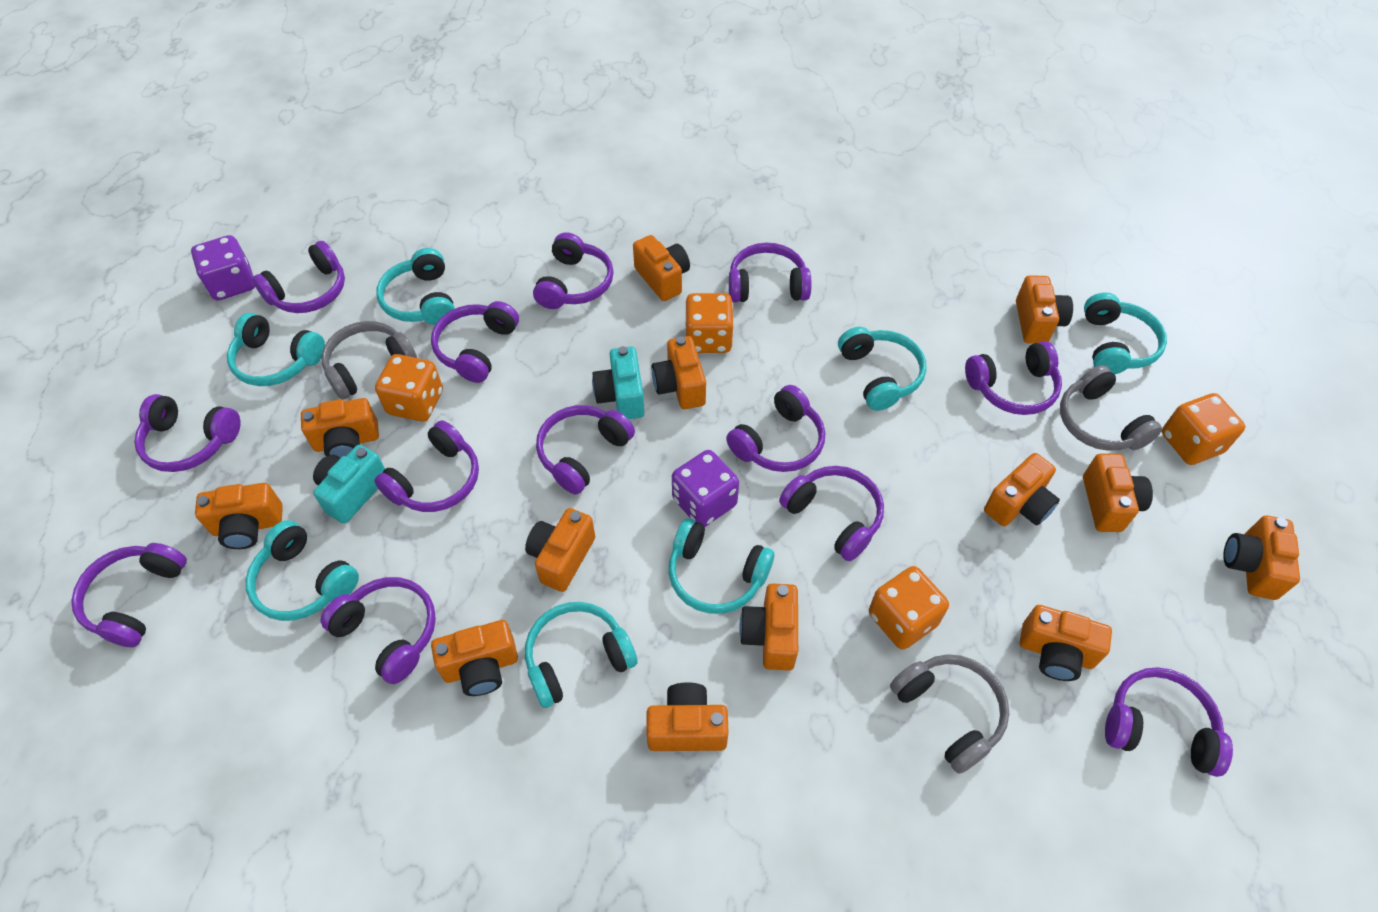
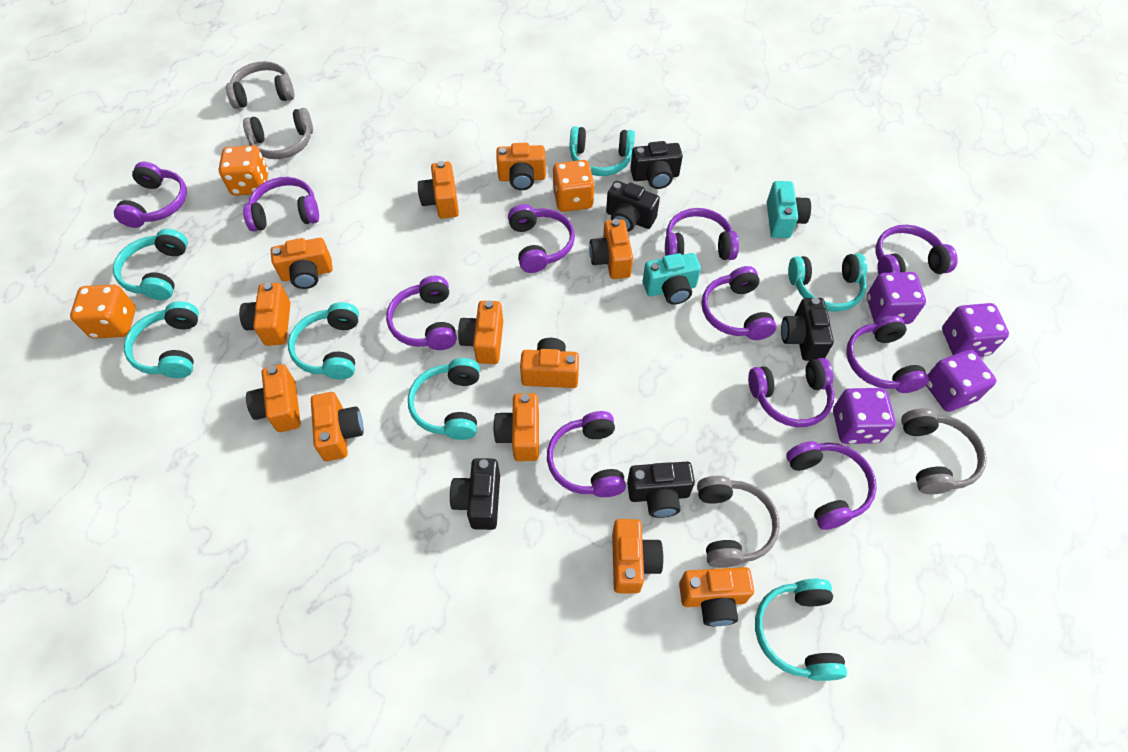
black camera: 0 -> 5
grey headphones: 3 -> 4
orange camera: 13 -> 12
orange dice: 4 -> 3
purple dice: 2 -> 4
purple headphones: 13 -> 11

